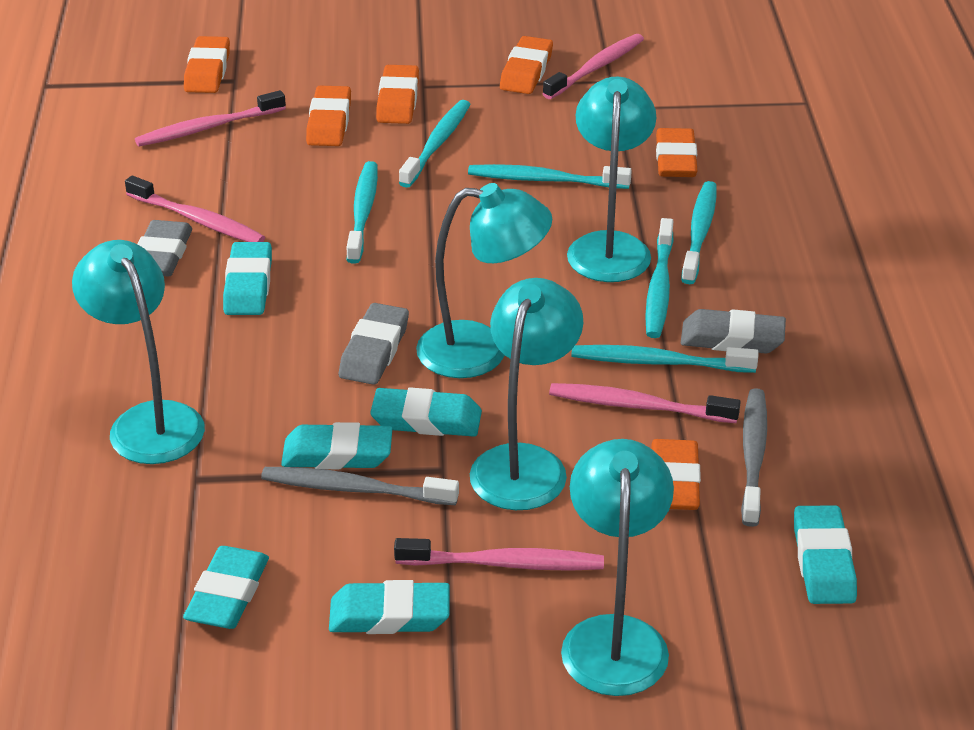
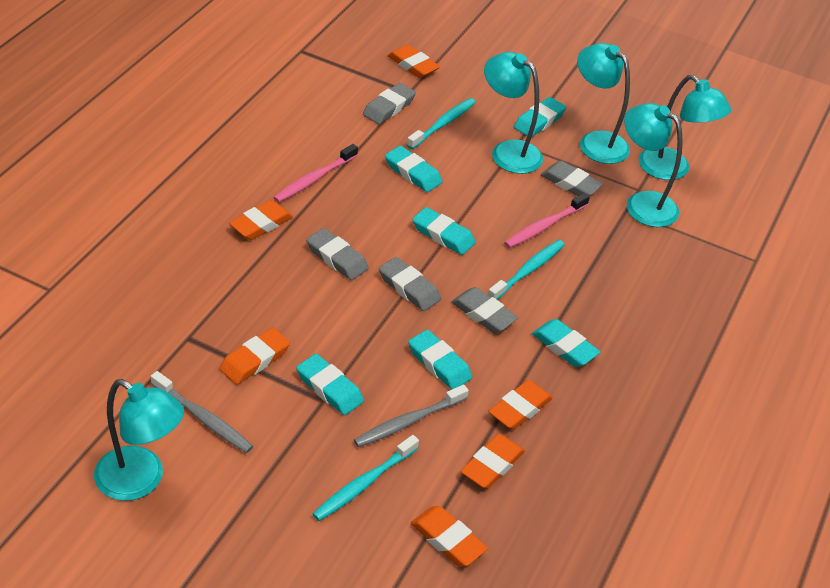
grey eraser: 3 -> 5
pink toothbrush: 5 -> 2
turquoise toothbrush: 6 -> 3

